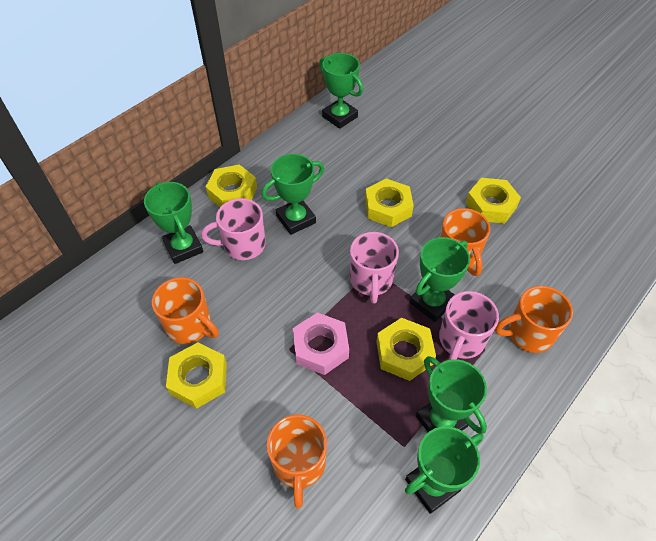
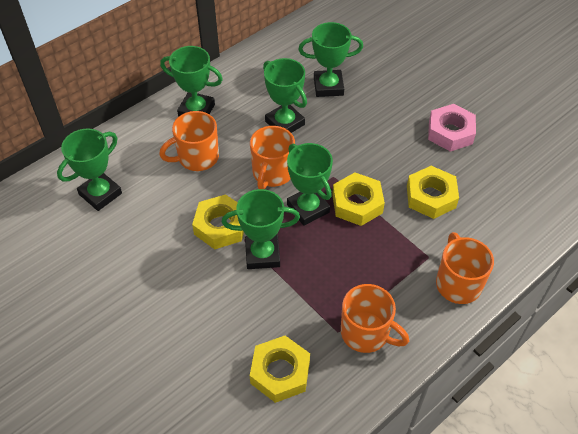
pink mug: 3 -> 0
yellow nut: 5 -> 4

